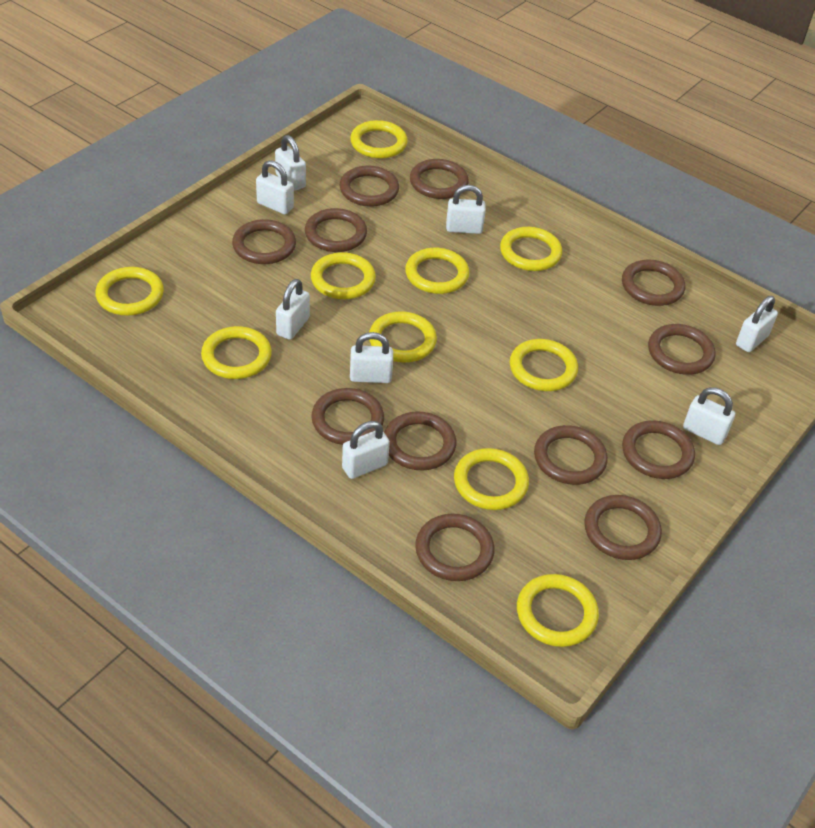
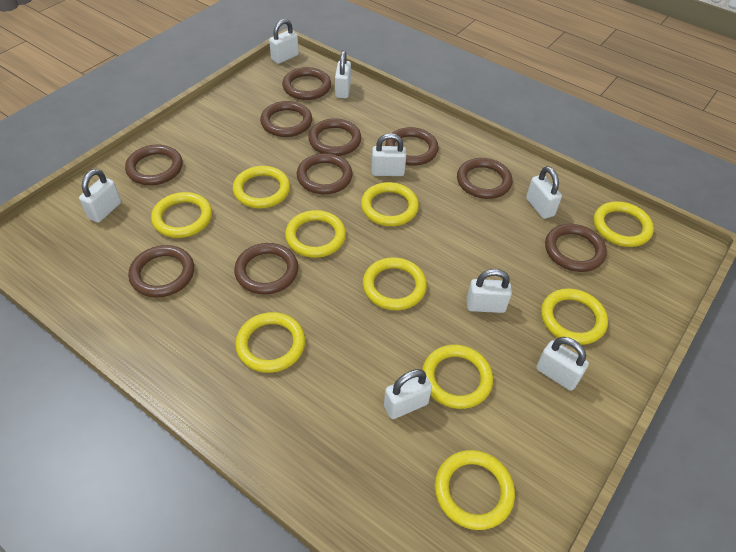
brown ring: 12 -> 10

